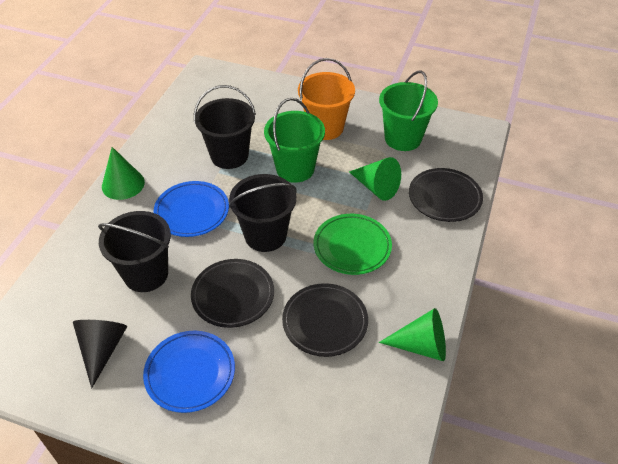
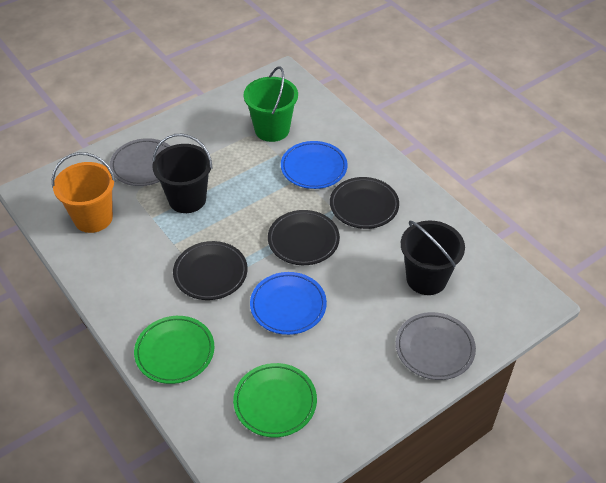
black bucket: 3 -> 2
black cone: 1 -> 0
green bucket: 2 -> 1
green cone: 3 -> 0
green plate: 1 -> 2
grey plate: 0 -> 2

